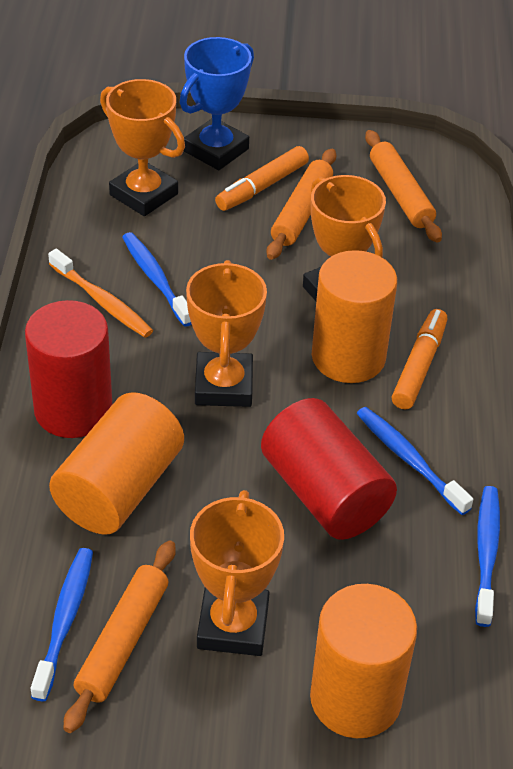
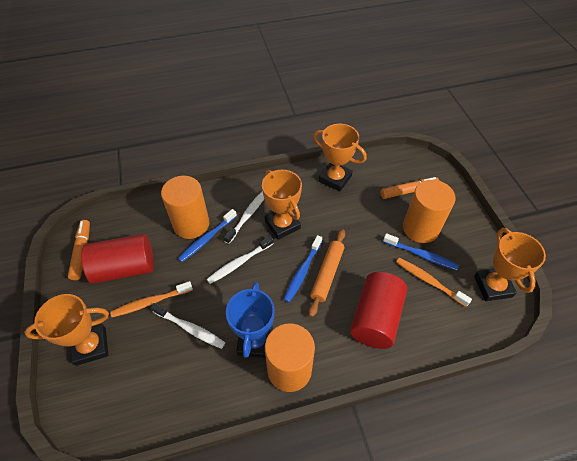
blue toothbrush: 4 -> 3
orange rolling pin: 3 -> 1
orange toothbrush: 1 -> 2
white toothbrush: 0 -> 3

